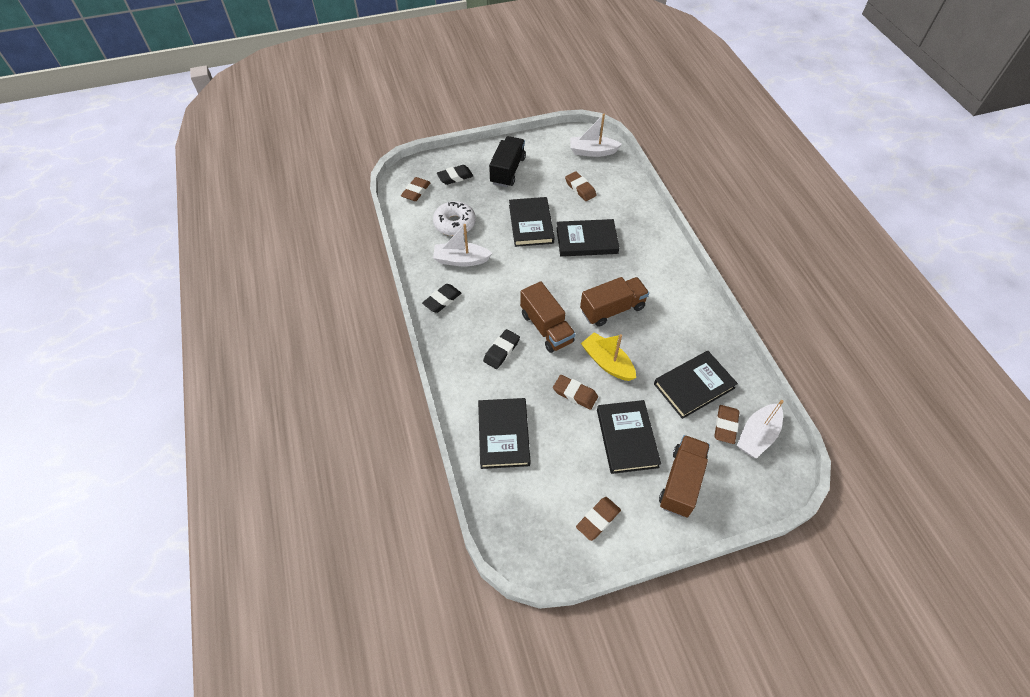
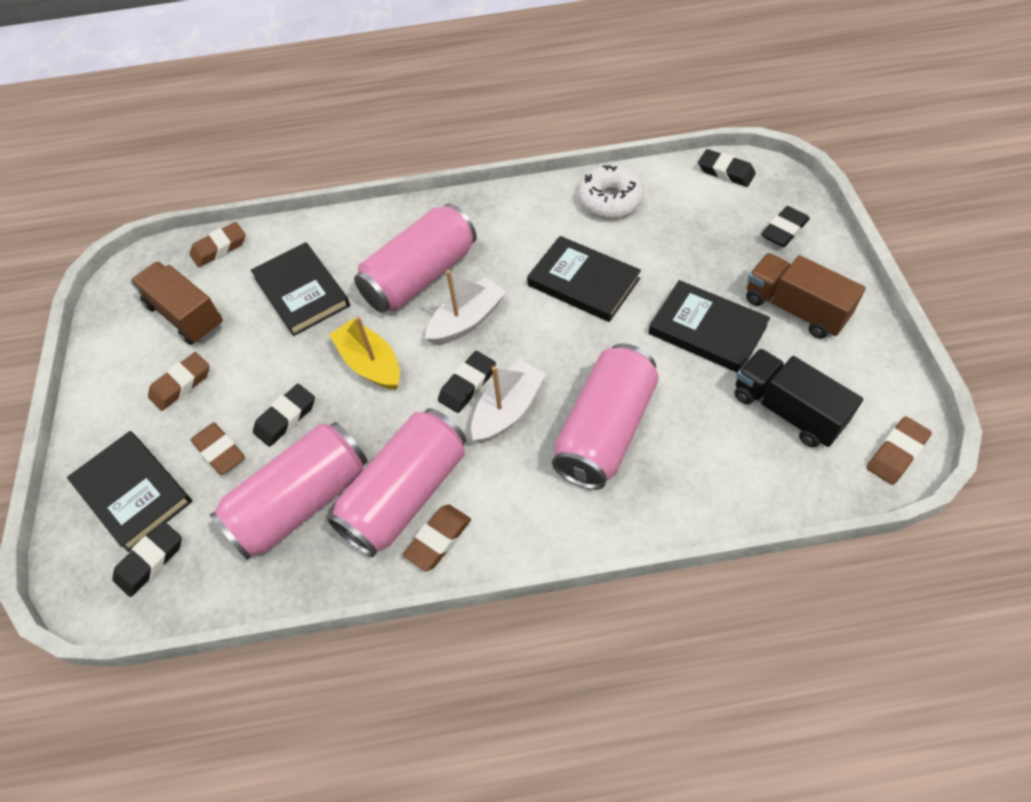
black book: 5 -> 4
black eraser: 3 -> 5
brown truck: 3 -> 2
pink can: 0 -> 4
white boat: 3 -> 2

